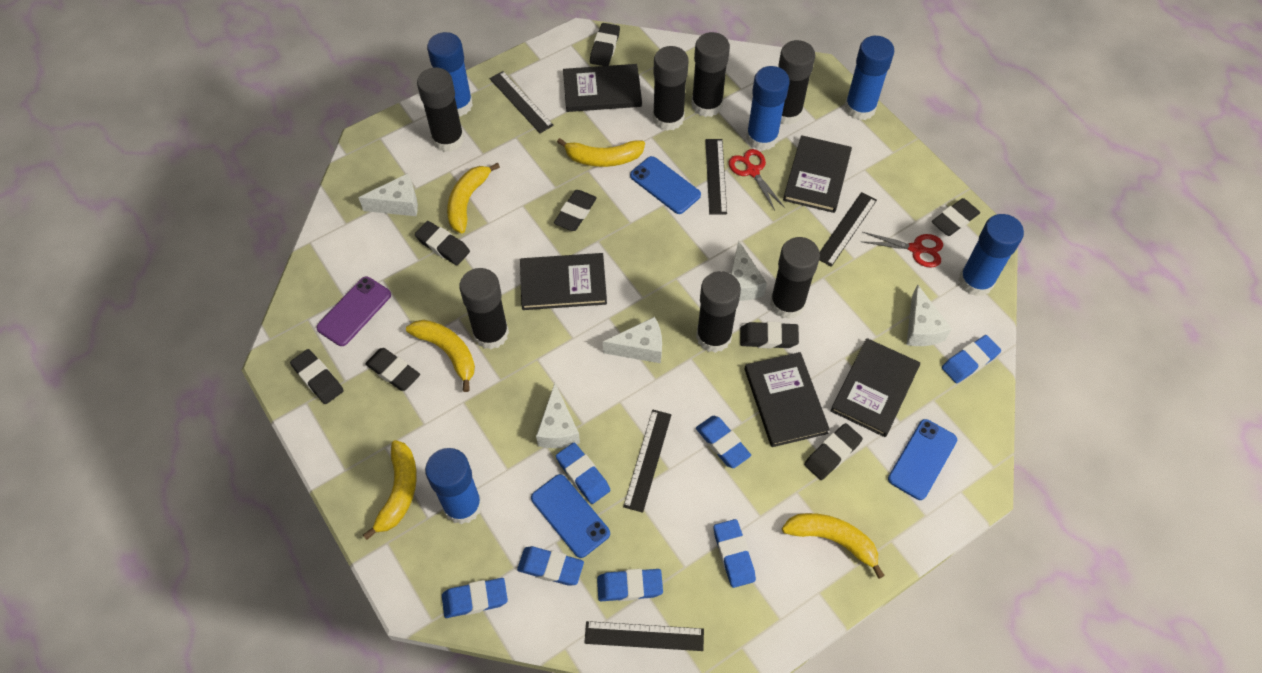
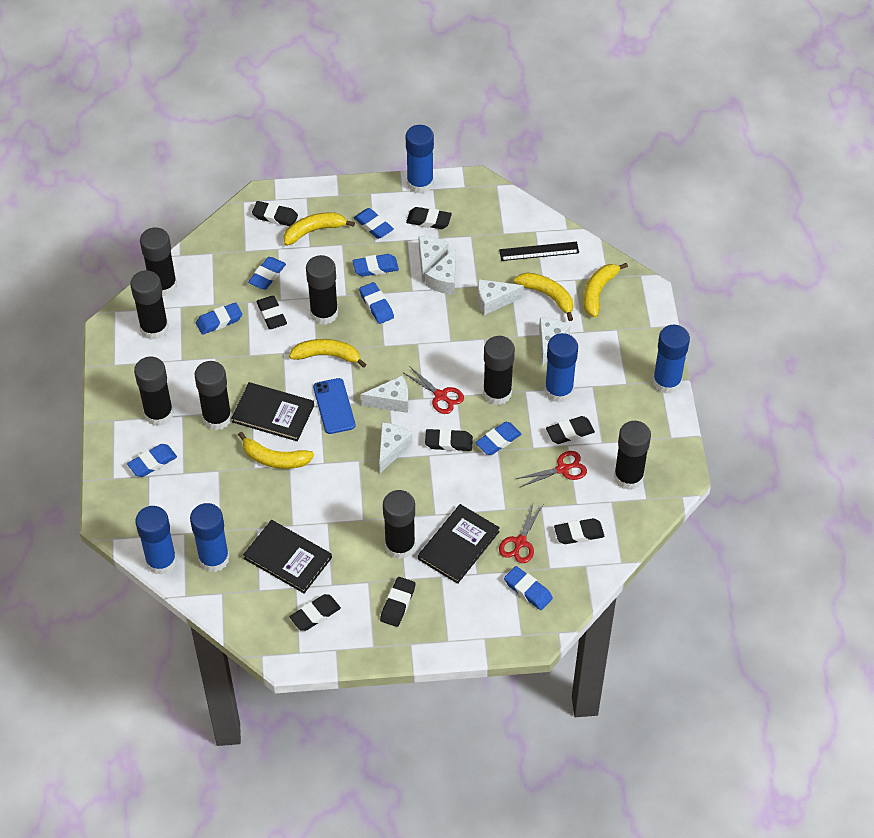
black book: 5 -> 3
black glue stick: 7 -> 8
black ruler: 5 -> 1
blue eraser: 7 -> 8
blue phone: 3 -> 1
purple phone: 1 -> 0
red scissors: 2 -> 3
white cheese: 5 -> 6

